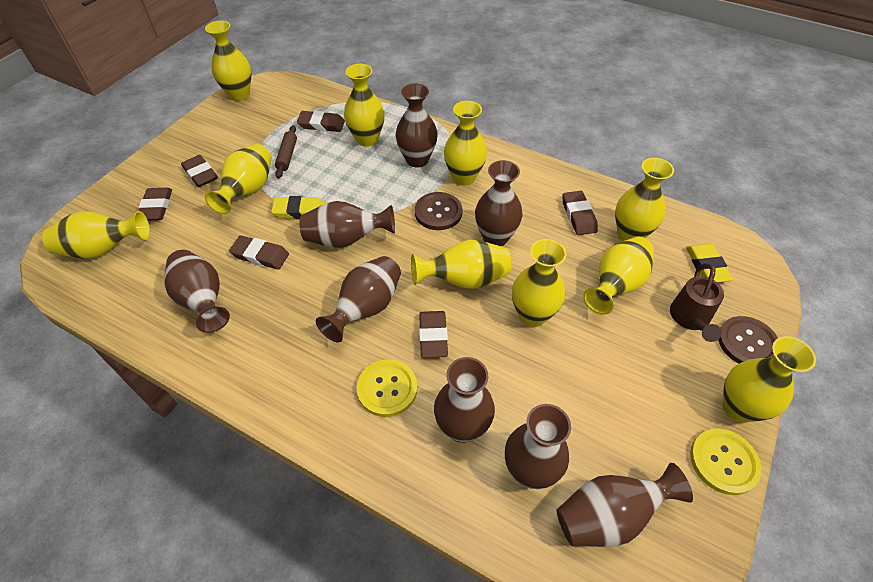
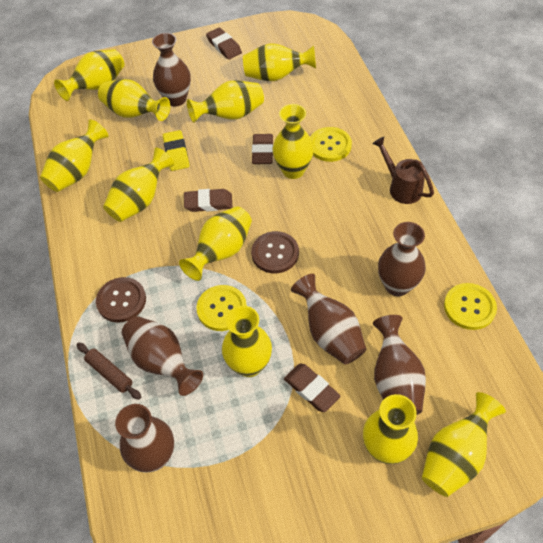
brown eraser: 6 -> 4
brown vase: 8 -> 6
yellow button: 2 -> 3
yellow eraser: 2 -> 1
yellow vase: 10 -> 11

